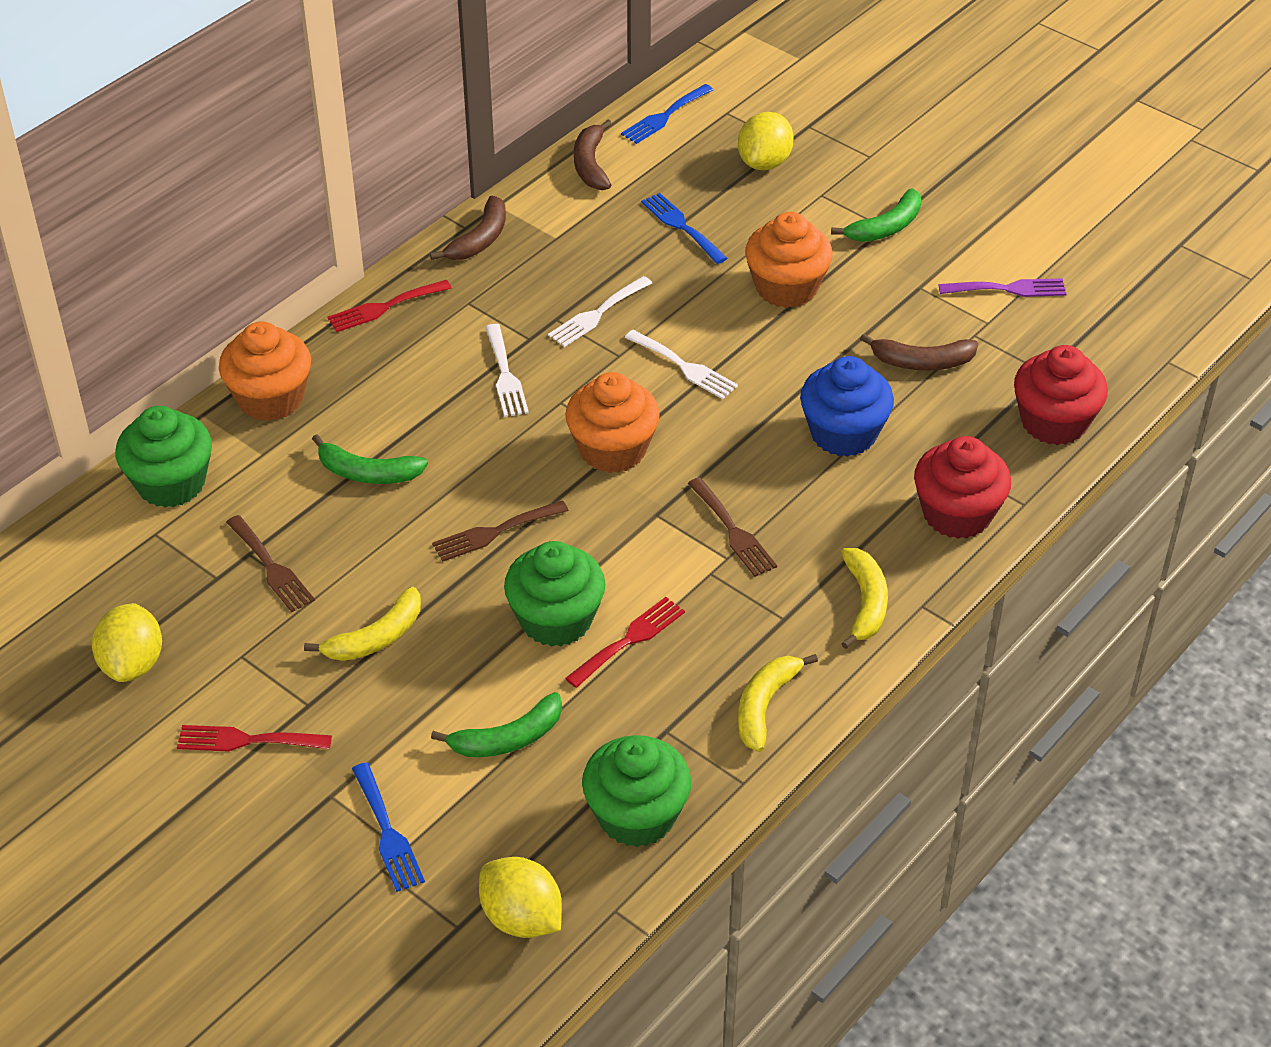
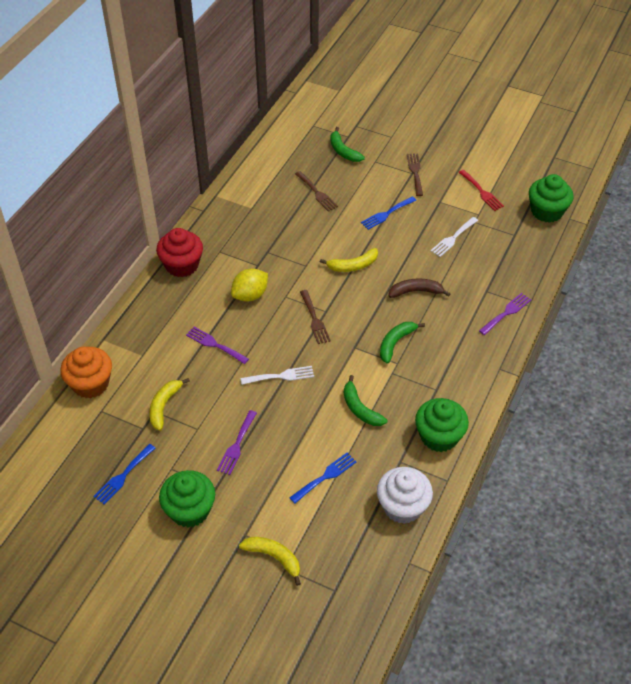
blue cupcake: 1 -> 0
brown banana: 3 -> 1
orange cupcake: 3 -> 1
purple fork: 1 -> 3
red cupcake: 2 -> 1
red fork: 3 -> 1
white cupcake: 0 -> 1
white fork: 3 -> 2
yellow lemon: 3 -> 1

